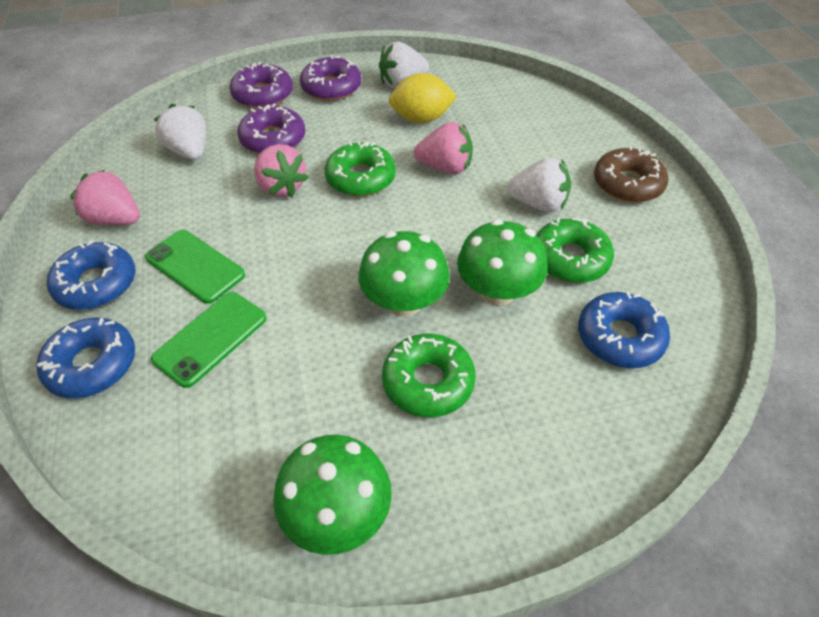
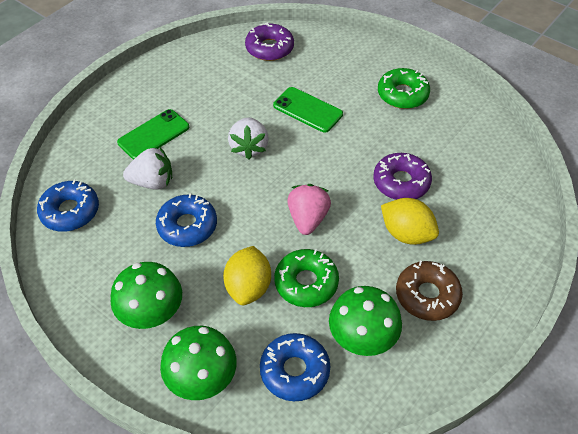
green donut: 3 -> 2
pink strawberry: 3 -> 1
purple donut: 3 -> 2
white strawberry: 3 -> 2
yellow lemon: 1 -> 2

